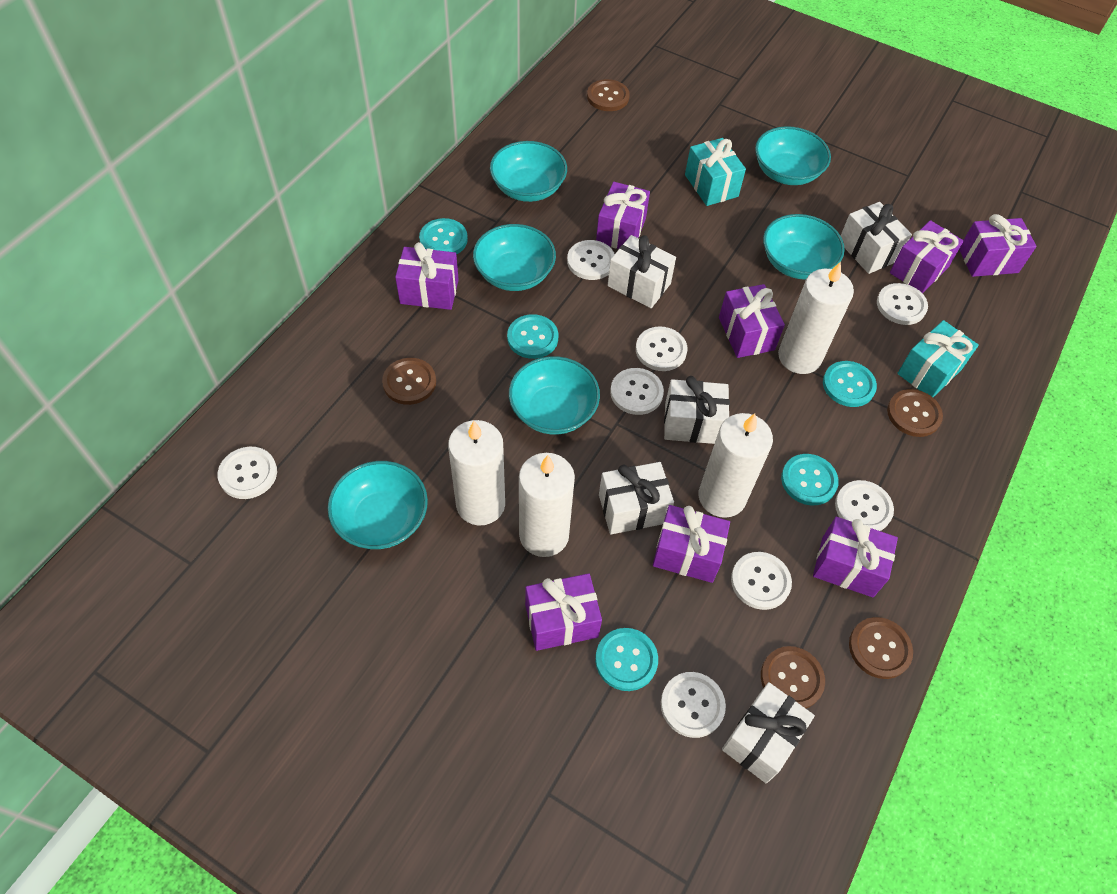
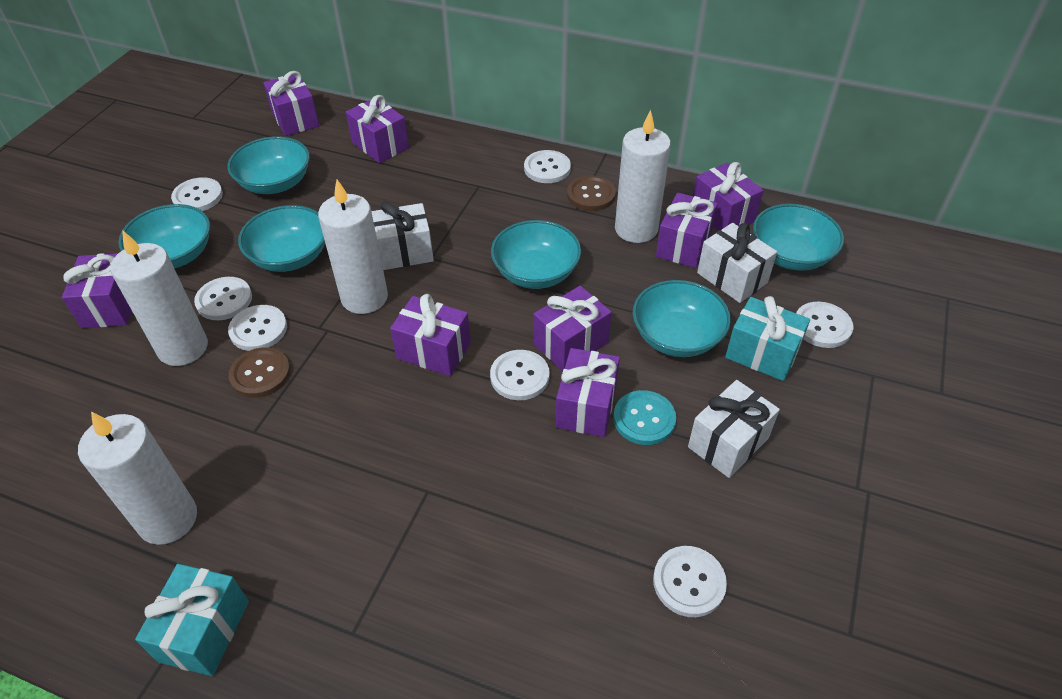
brown button: 5 -> 2
turquoise button: 5 -> 1
white button: 8 -> 7
white gift: 5 -> 3

